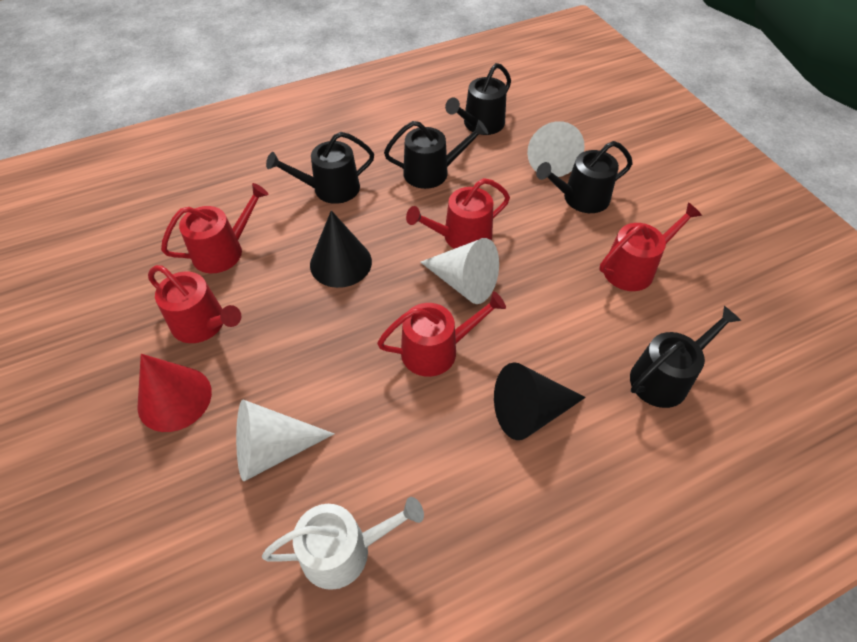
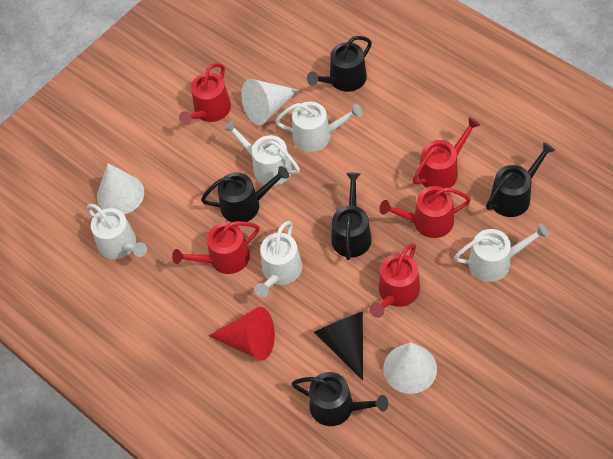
black cone: 2 -> 1
white watering can: 1 -> 5

